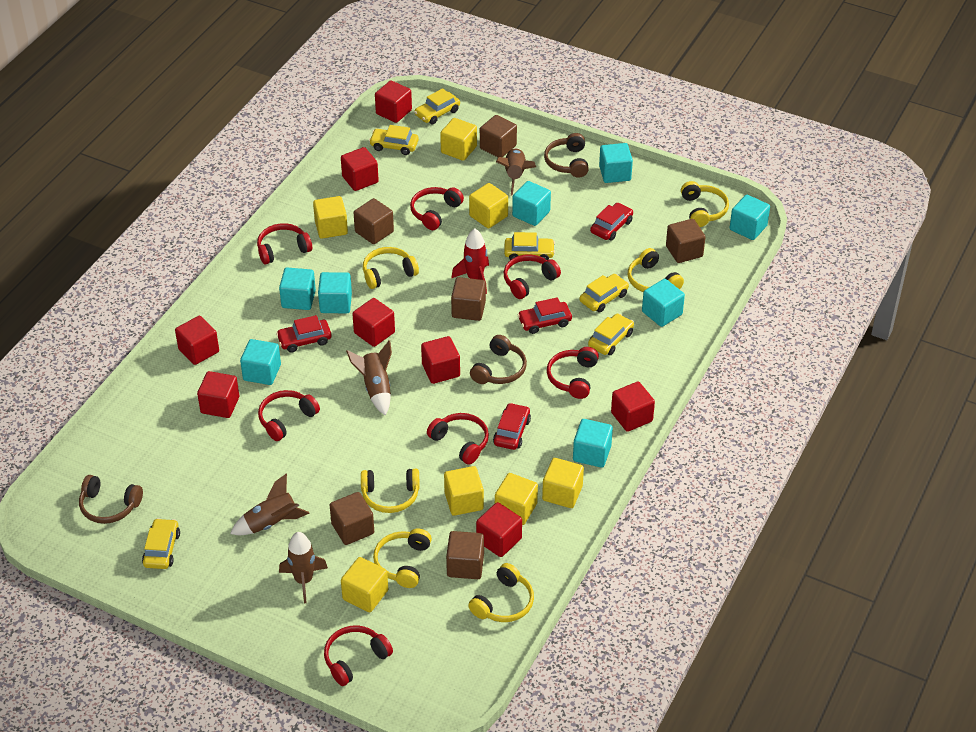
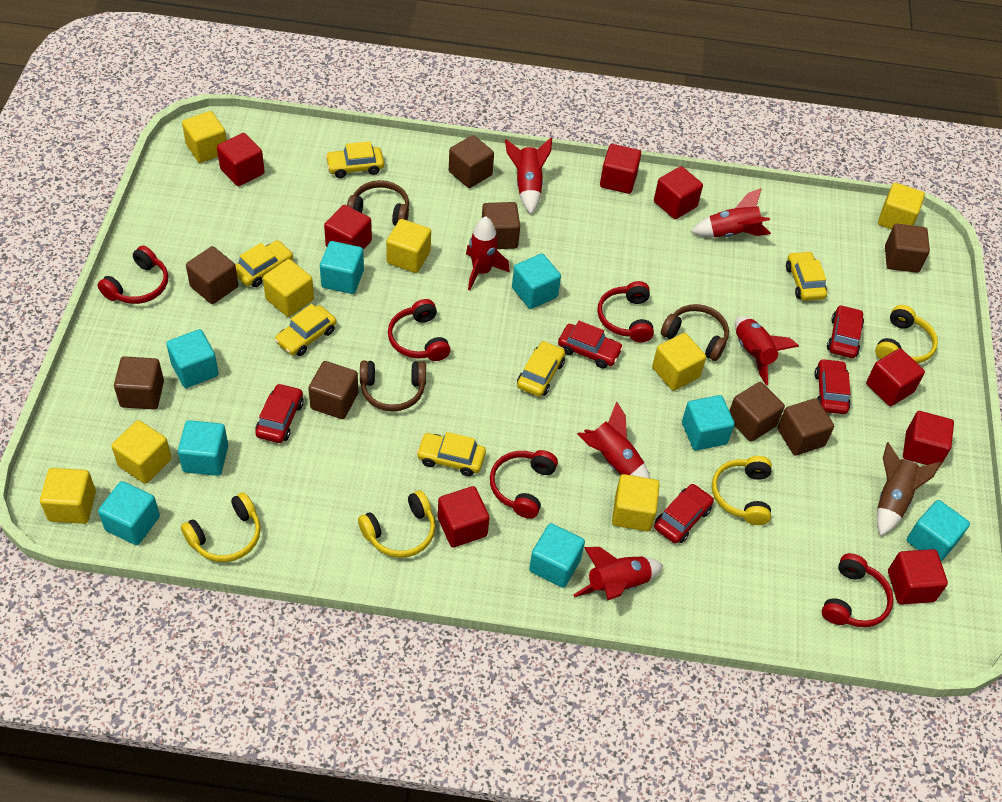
brown cube: 6 -> 8
brown rocket: 4 -> 1
red car: 4 -> 5
red headphones: 7 -> 5
red rocket: 1 -> 6
yellow cube: 7 -> 8
yellow headphones: 6 -> 4

